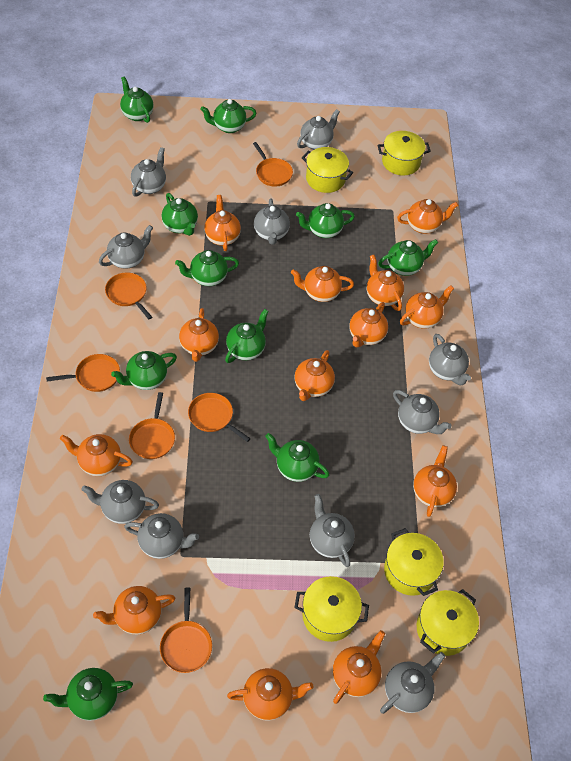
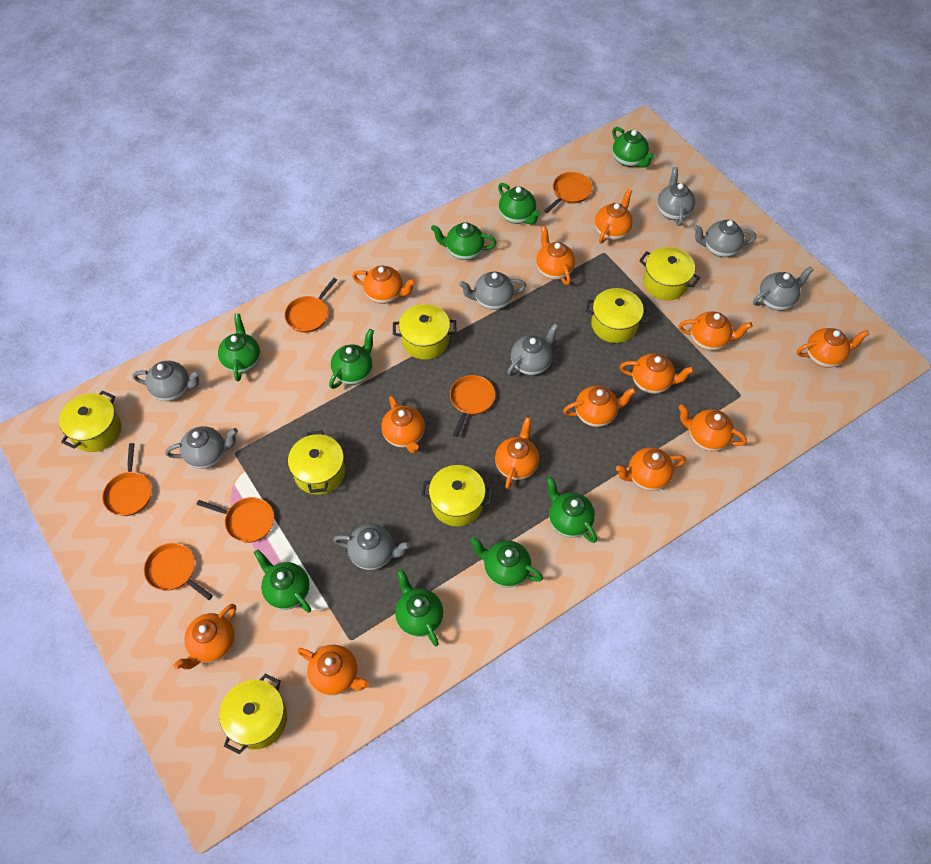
green teapot: 10 -> 9
grey teapot: 10 -> 8
yellow pot: 5 -> 7

